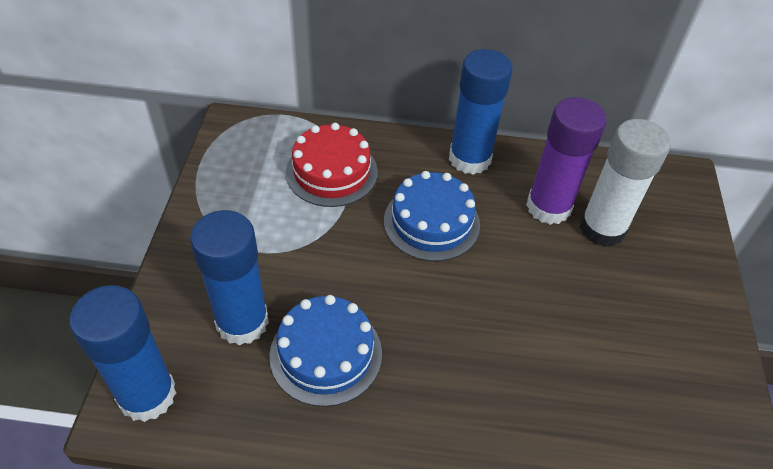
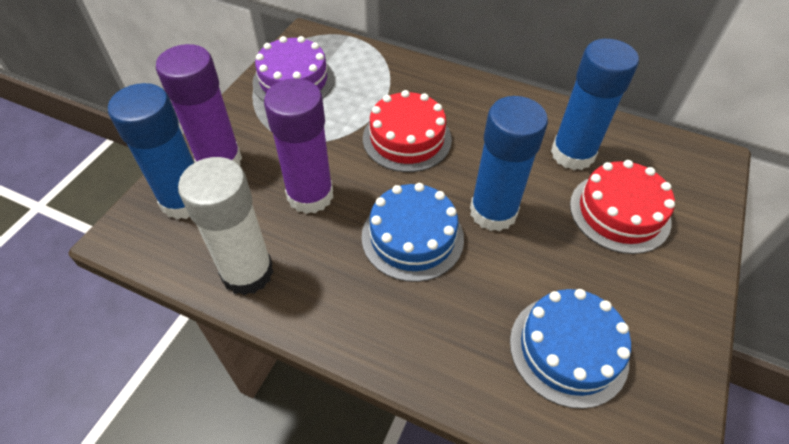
purple cake: 0 -> 1
purple glue stick: 1 -> 2
red cake: 1 -> 2

